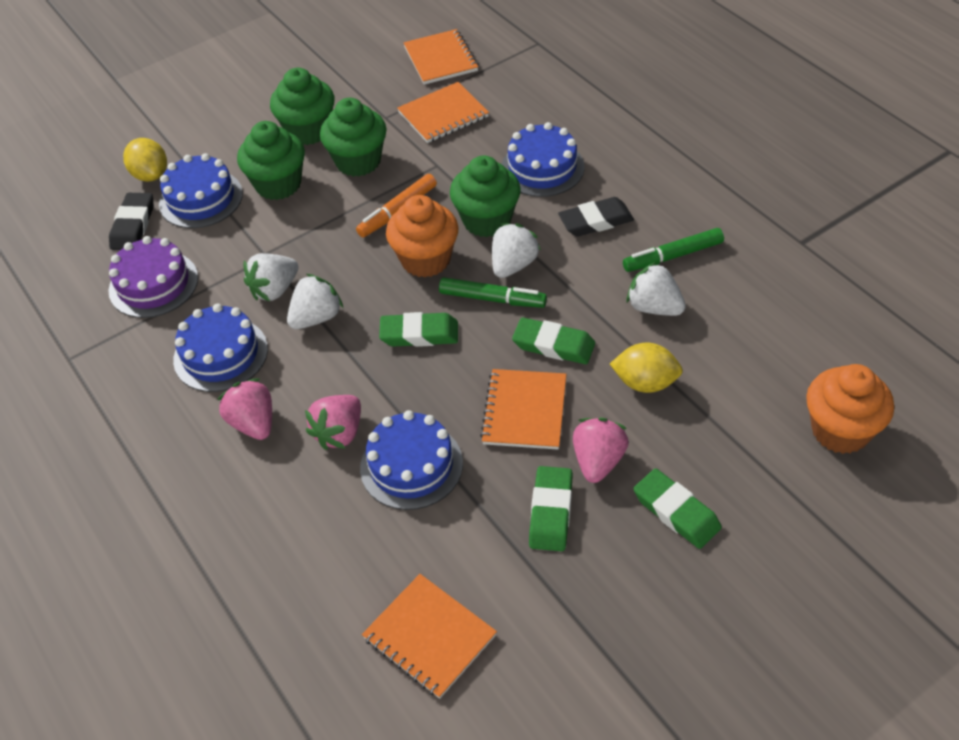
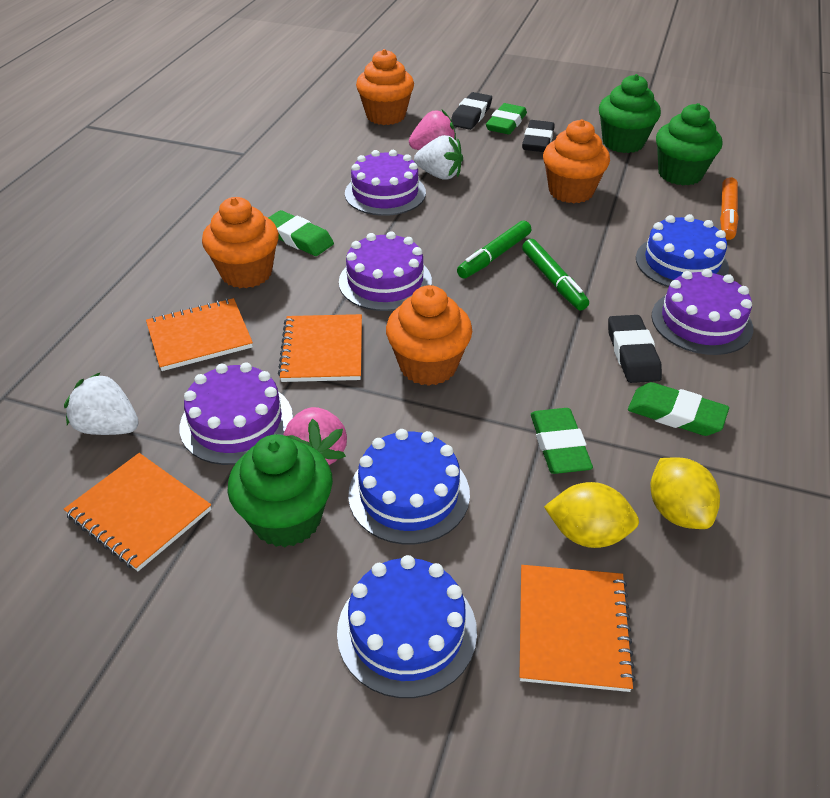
black eraser: 2 -> 3
blue cake: 4 -> 3
green cupcake: 4 -> 3
orange cupcake: 2 -> 4
pink strawberry: 3 -> 2
purple cake: 1 -> 4
white strawberry: 4 -> 2

